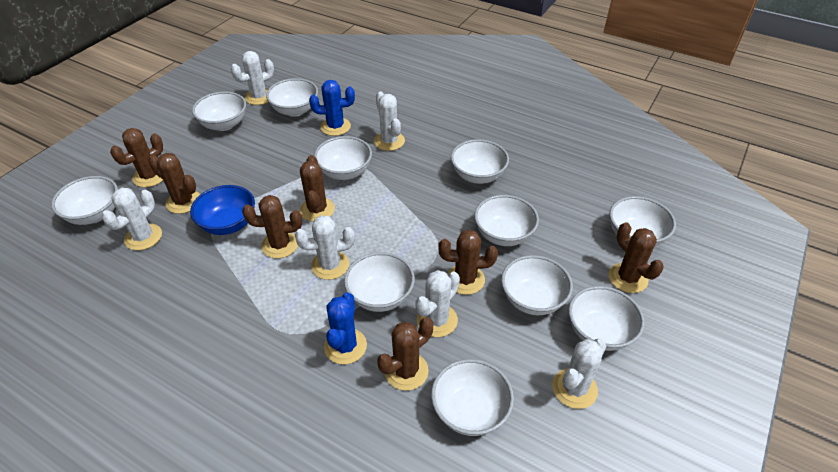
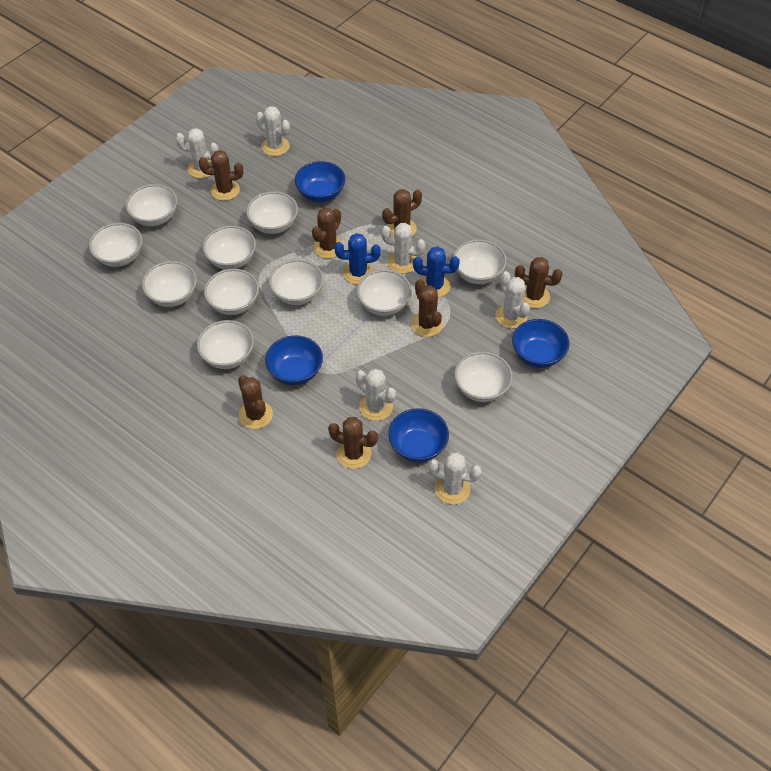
blue bowl: 1 -> 4

